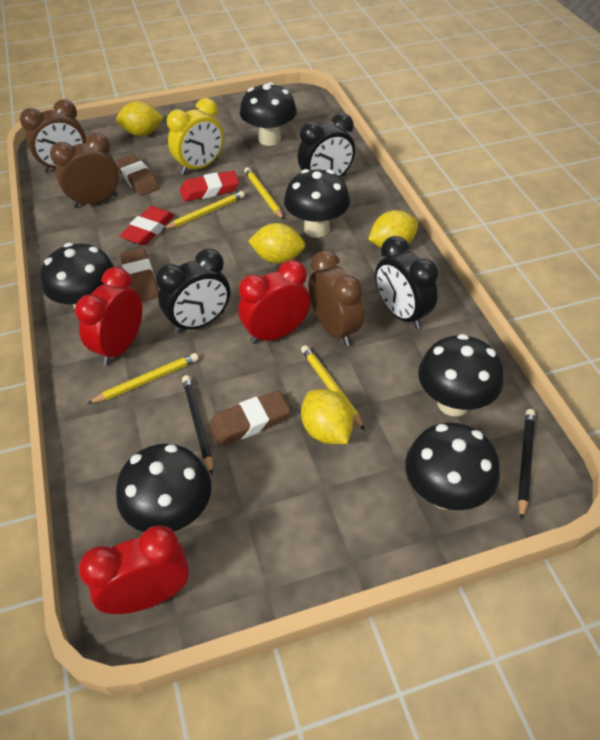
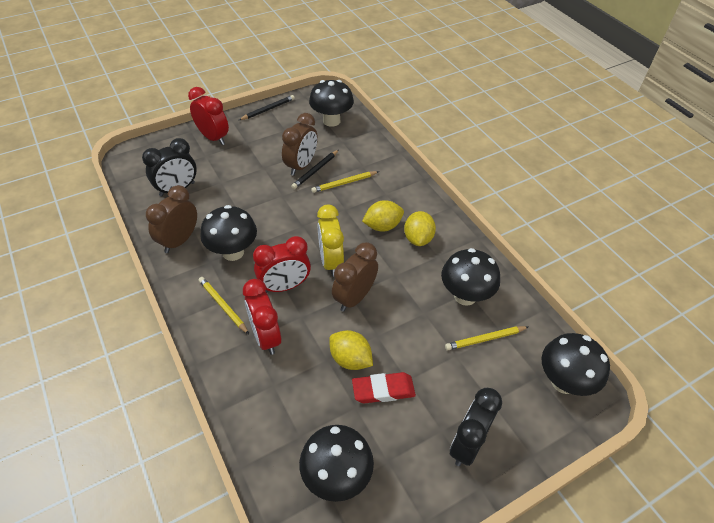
black clock: 3 -> 2
black mushroom: 6 -> 5
brown eraser: 3 -> 0
red eraser: 2 -> 1
yellow lemon: 4 -> 3
yellow pencil: 4 -> 3

